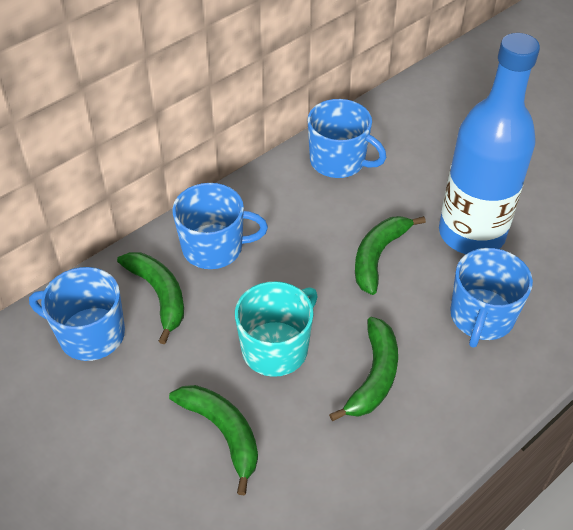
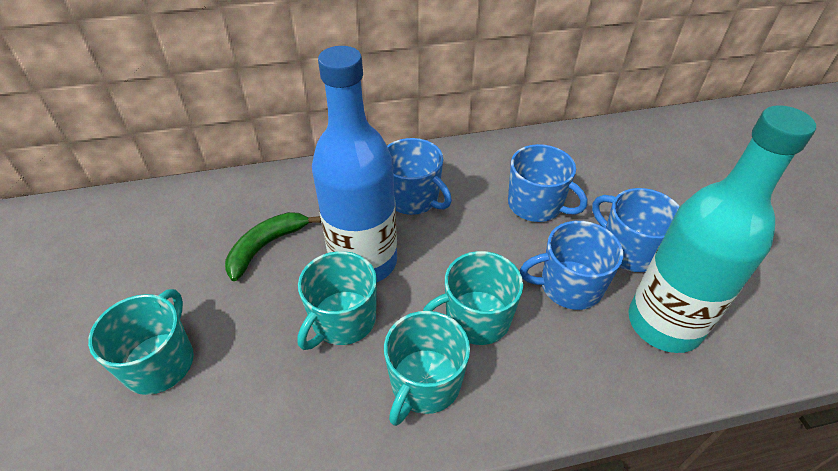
green banana: 4 -> 1
turquoise bottle: 0 -> 1
turquoise mug: 1 -> 4

